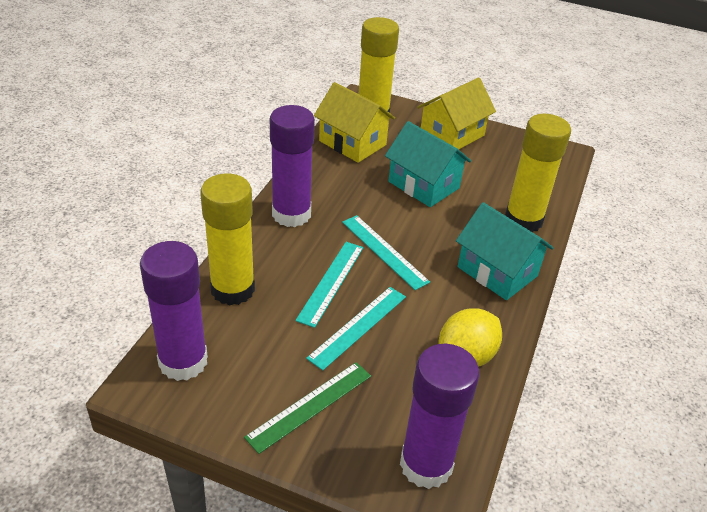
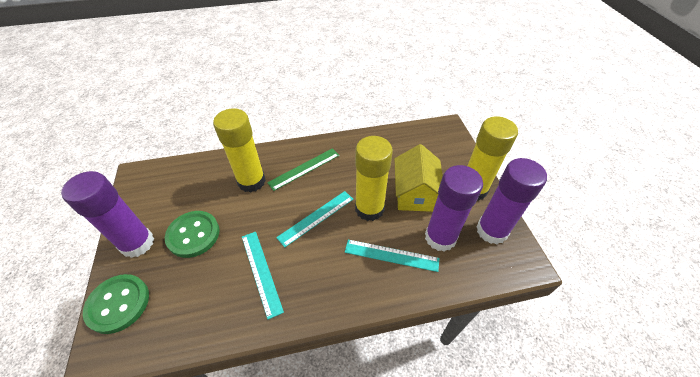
green button: 0 -> 2
turquoise house: 2 -> 0
yellow house: 2 -> 1
yellow lemon: 1 -> 0

